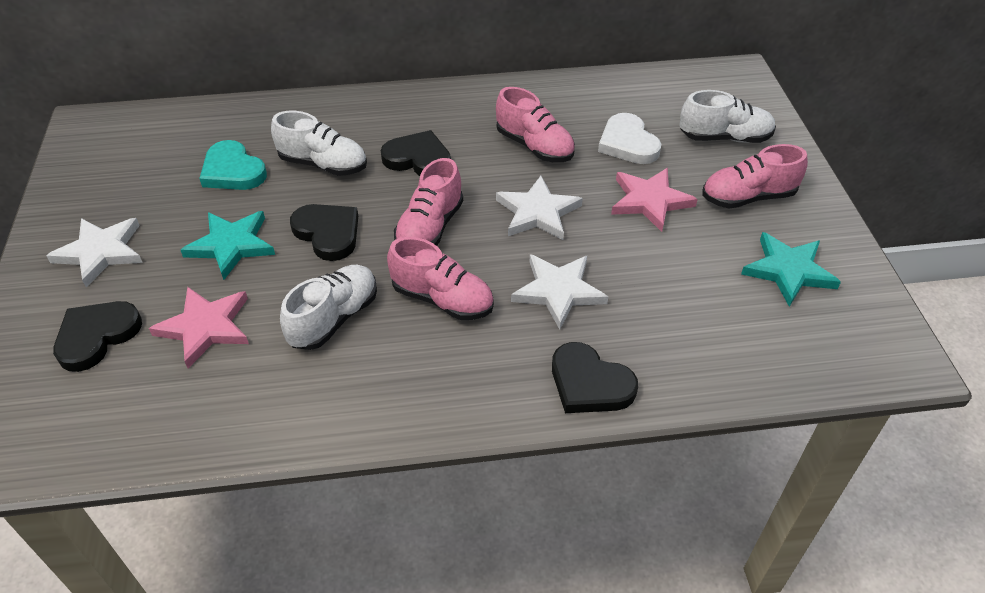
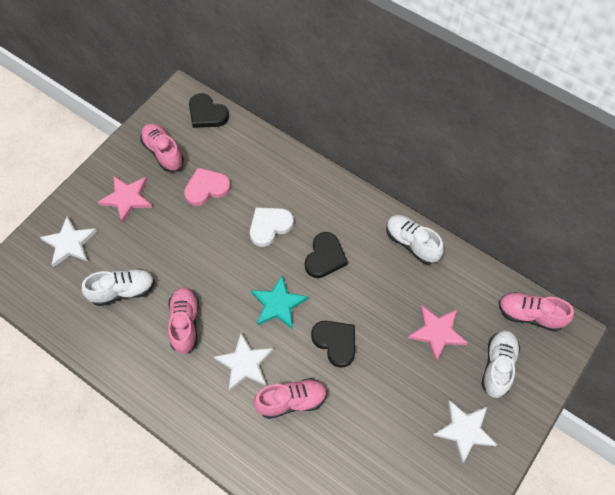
black heart: 4 -> 3
pink heart: 0 -> 1
turquoise heart: 1 -> 0
turquoise star: 2 -> 1

